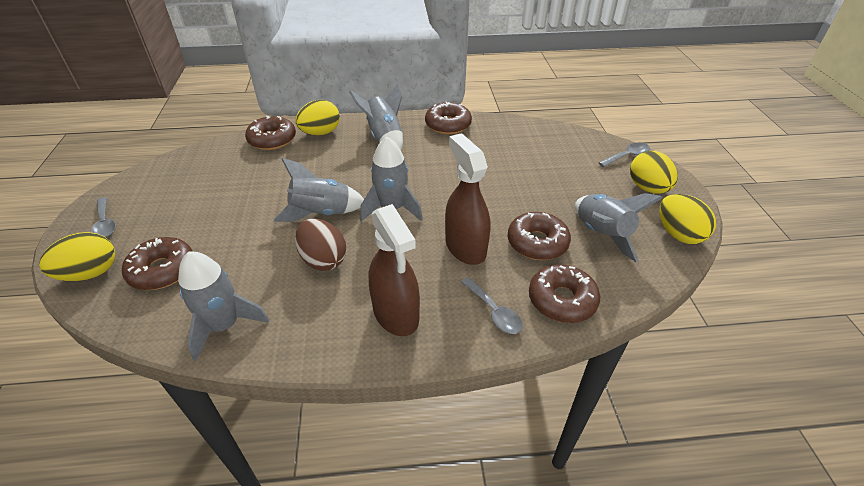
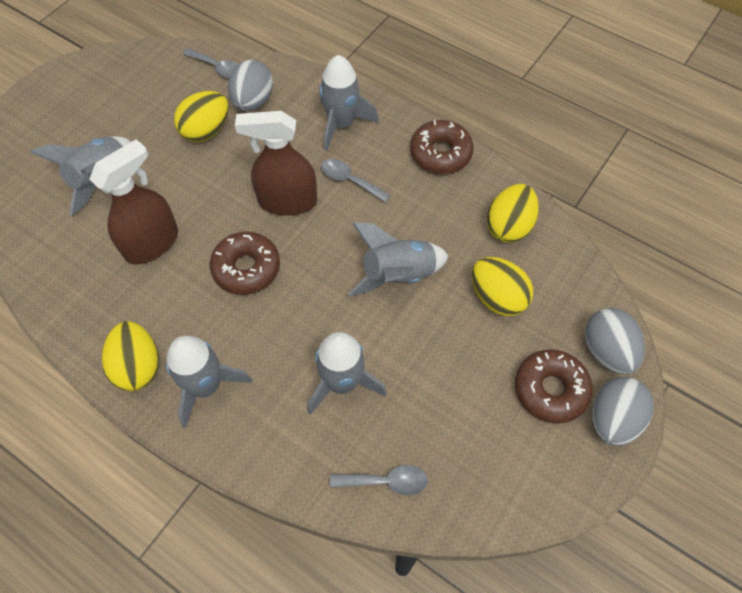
brown donut: 5 -> 3
brown egg: 1 -> 0
grey egg: 0 -> 3

